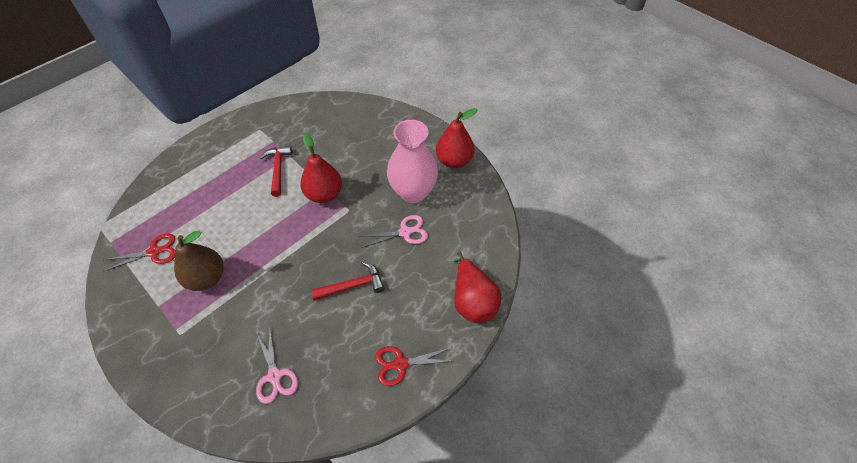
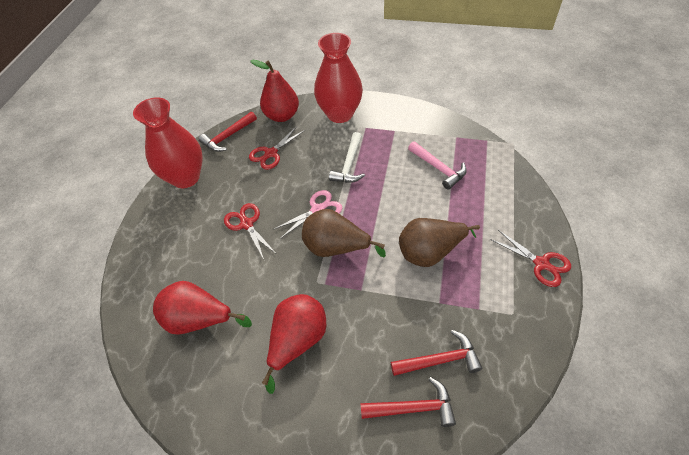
brown pear: 1 -> 2
pink hammer: 0 -> 1
pink scissors: 2 -> 1
pink vase: 1 -> 0
red hammer: 2 -> 3
red scissors: 2 -> 3
red vase: 0 -> 2
white hammer: 0 -> 1

